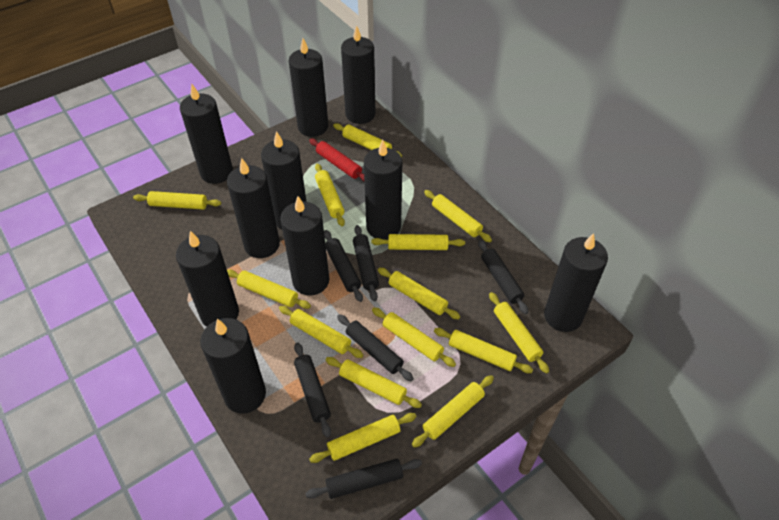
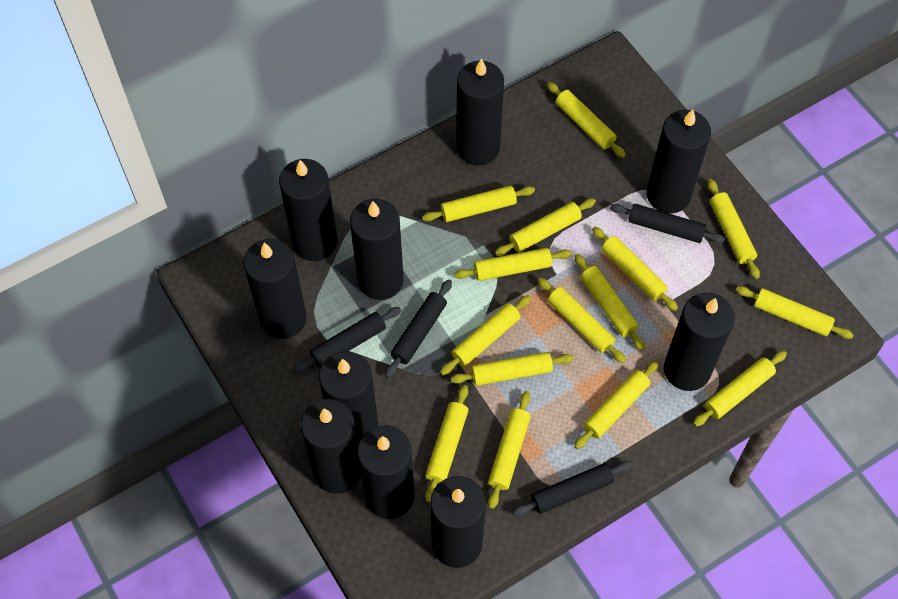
black rolling pin: 6 -> 4
red rolling pin: 1 -> 0
yellow rolling pin: 14 -> 15

